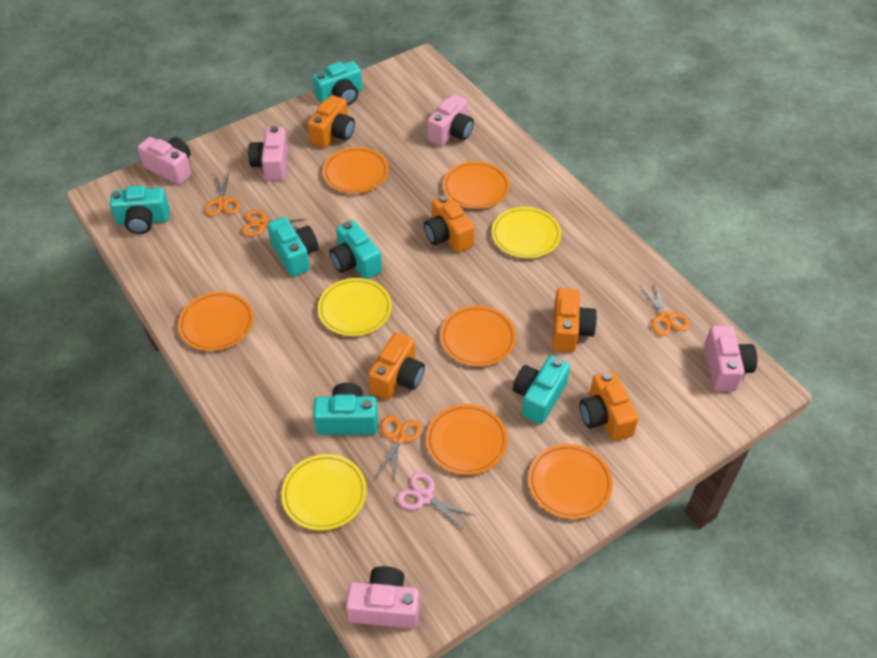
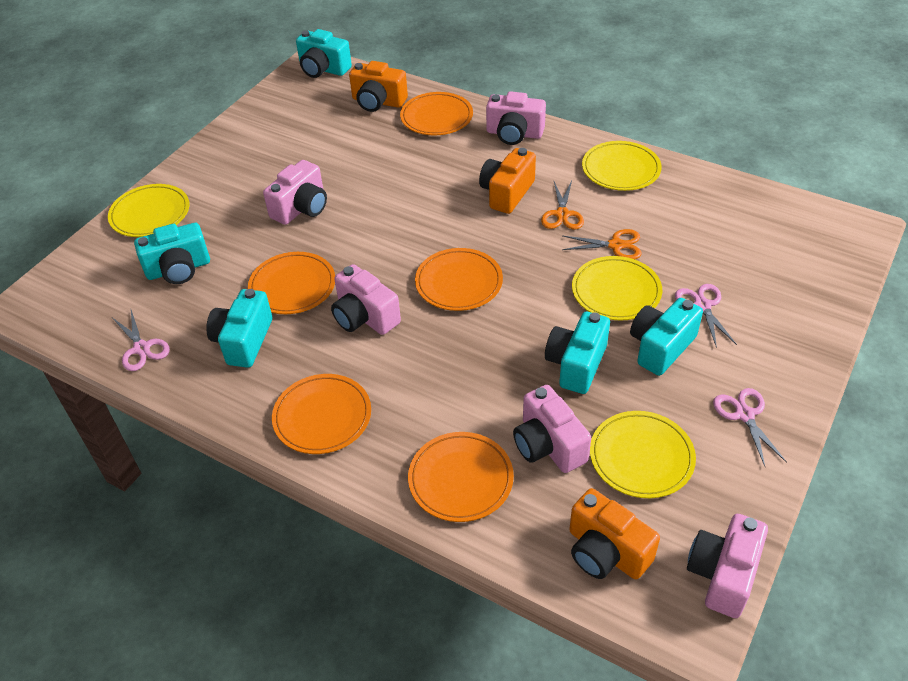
orange camera: 5 -> 3
orange plate: 6 -> 5
orange scissors: 4 -> 2
pink scissors: 1 -> 3
turquoise camera: 6 -> 5
yellow plate: 3 -> 4

